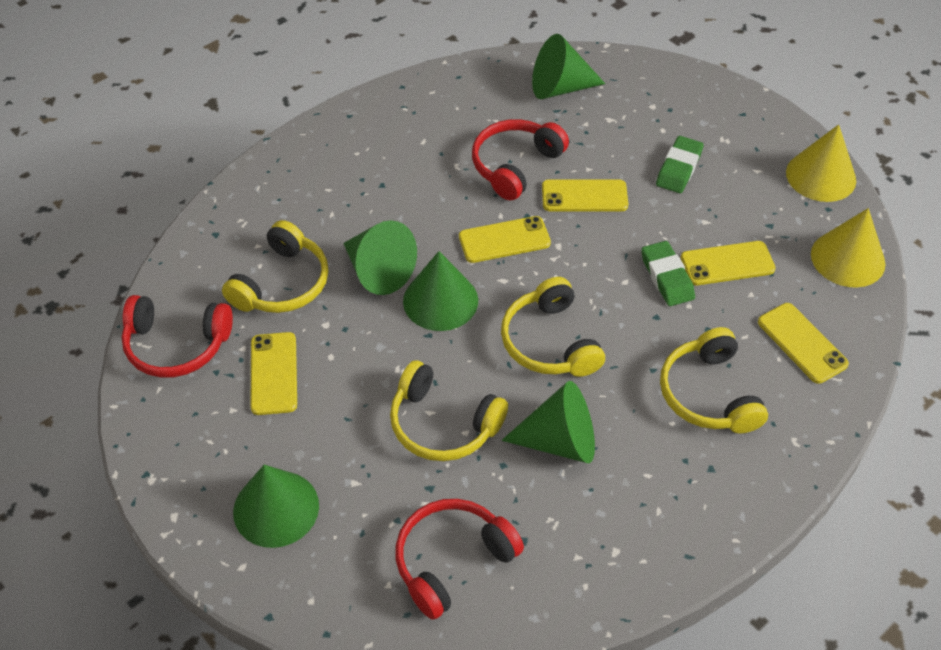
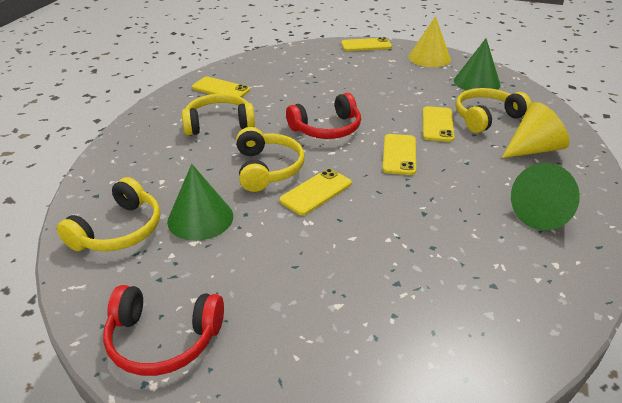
green cone: 5 -> 3
green eraser: 2 -> 0
red headphones: 3 -> 2

